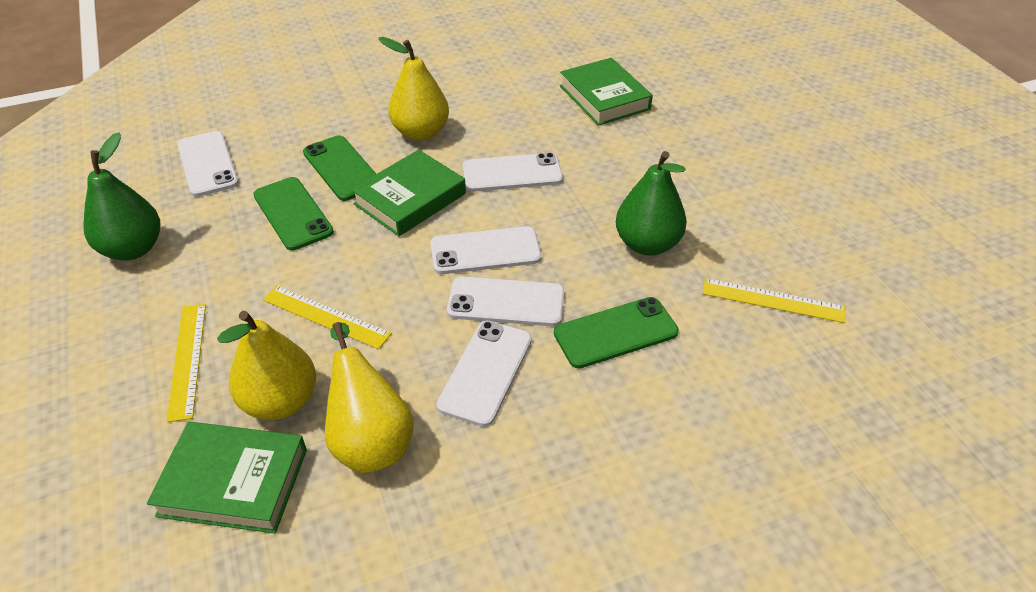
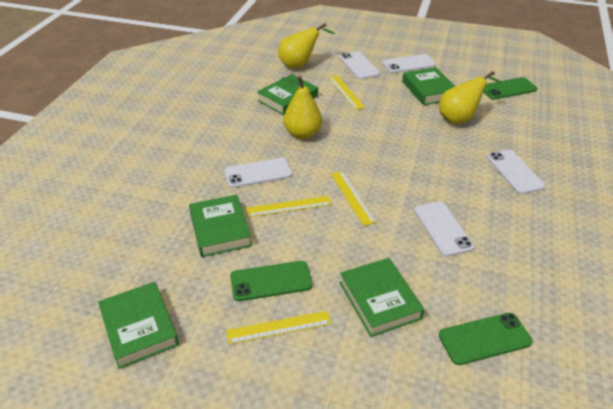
green book: 3 -> 5
green pear: 2 -> 0
yellow ruler: 3 -> 4

